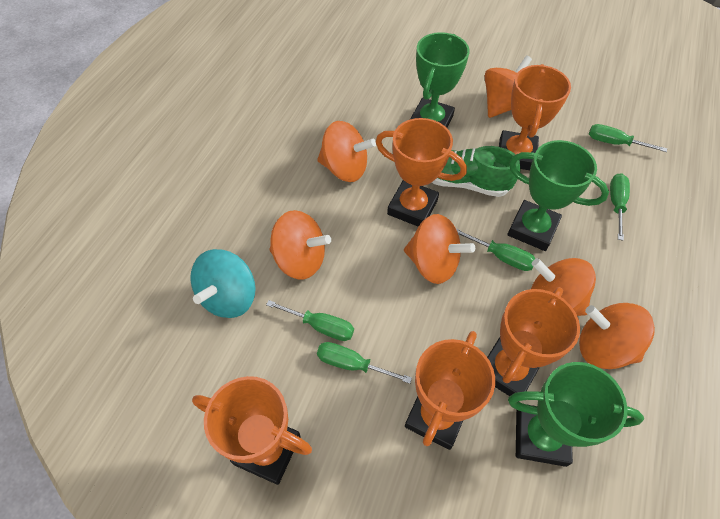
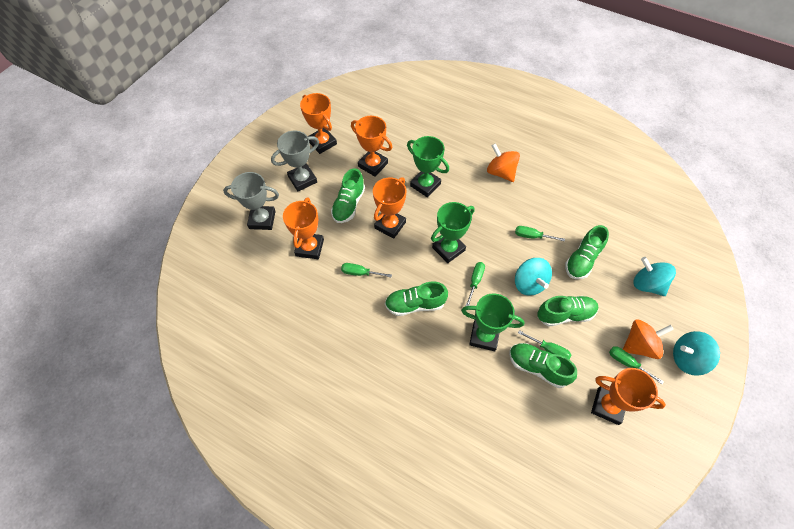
green shoe: 1 -> 5
grey trophy: 0 -> 2
orange spinning top: 6 -> 2
turquoise spinning top: 1 -> 3

